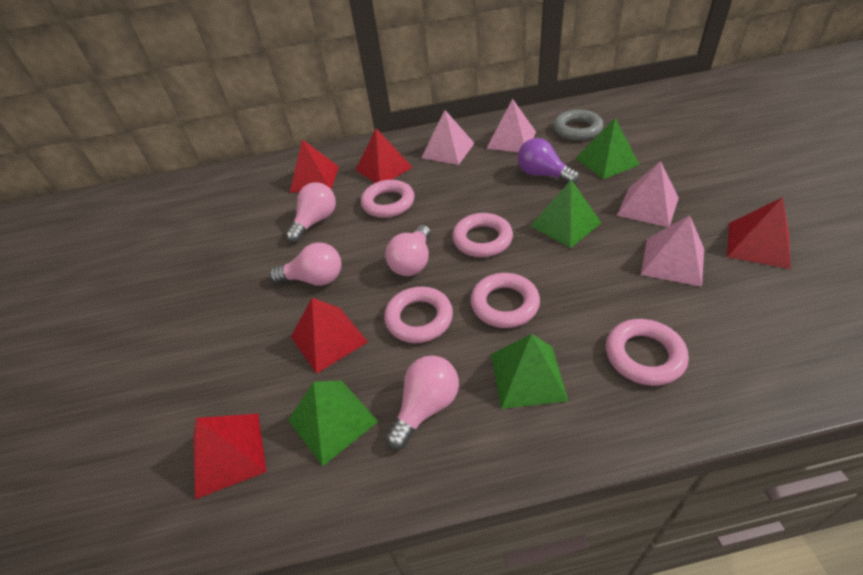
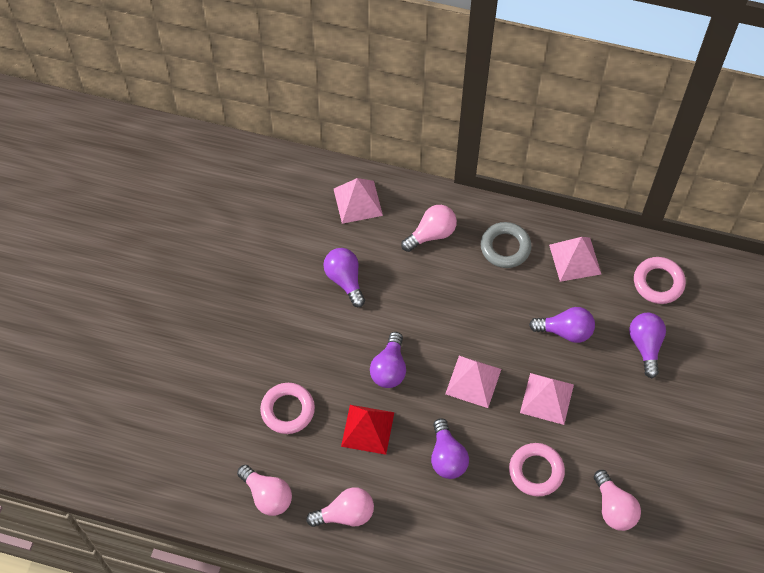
green pyramid: 4 -> 0
pink ring: 5 -> 3
purple light bulb: 1 -> 5
red pyramid: 5 -> 1

